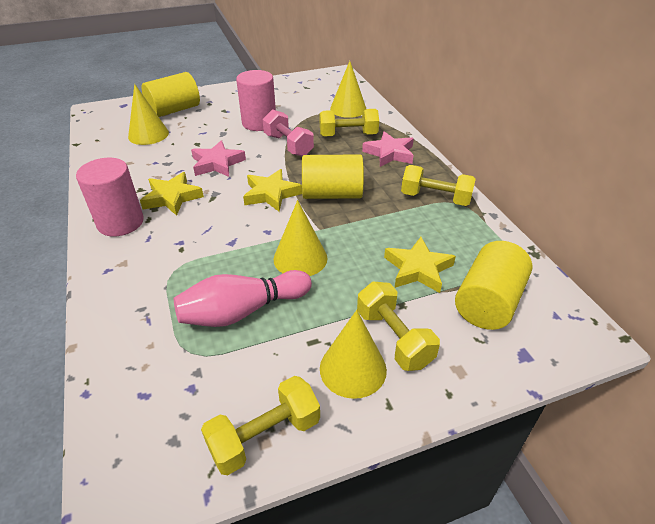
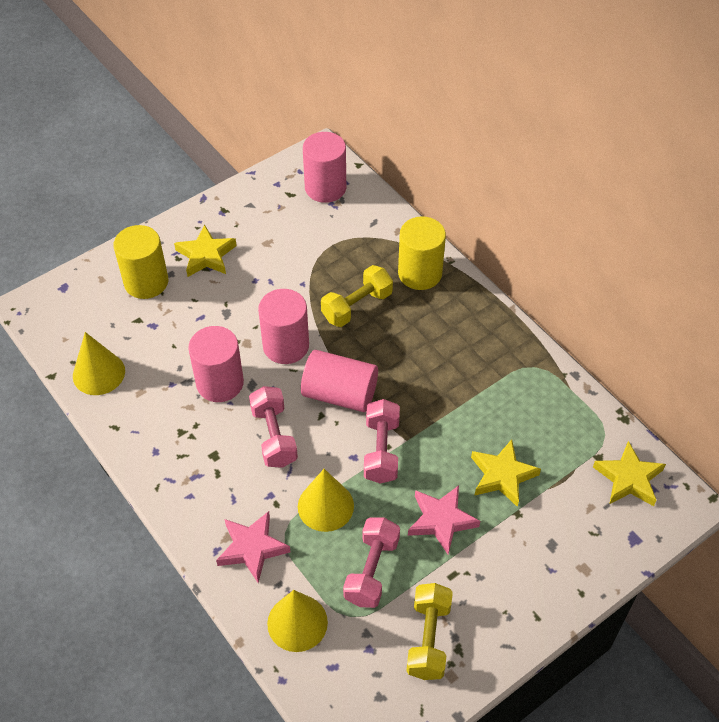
pink bowling pin: 1 -> 0
pink cylinder: 2 -> 4
pink dumbbell: 1 -> 3
yellow cone: 4 -> 3
yellow cylinder: 3 -> 2
yellow dumbbell: 4 -> 2

